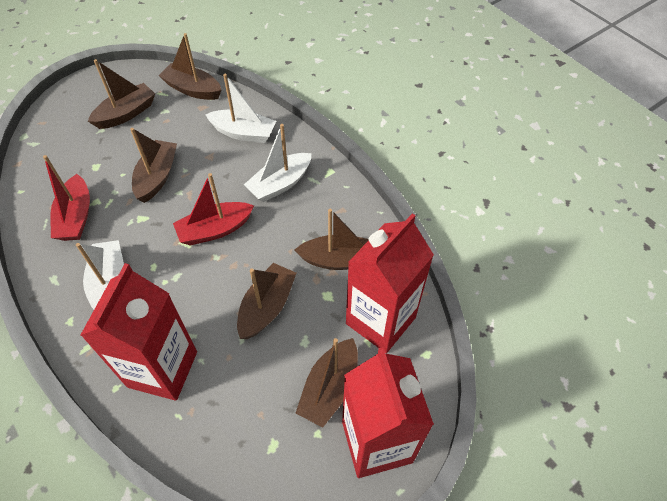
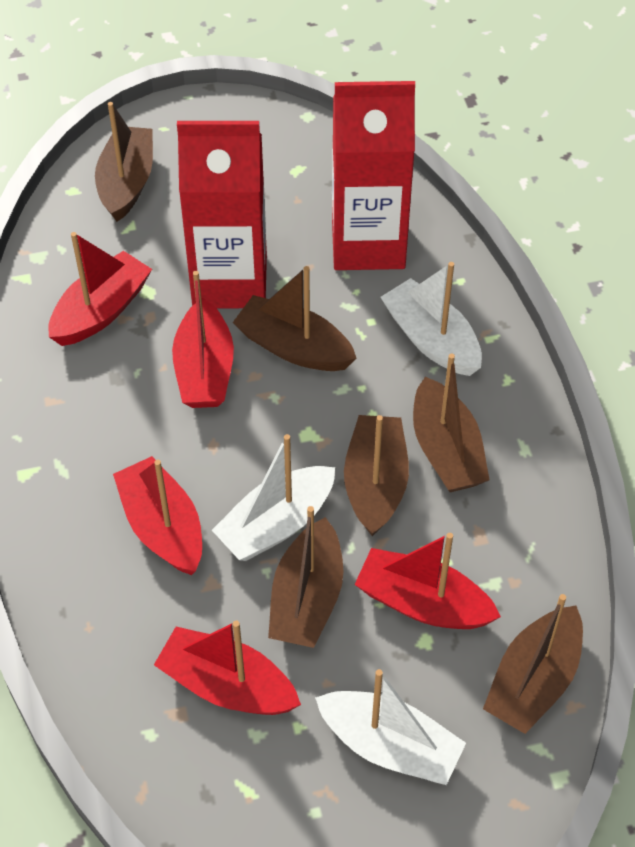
red boat: 2 -> 5
red carton: 3 -> 2

